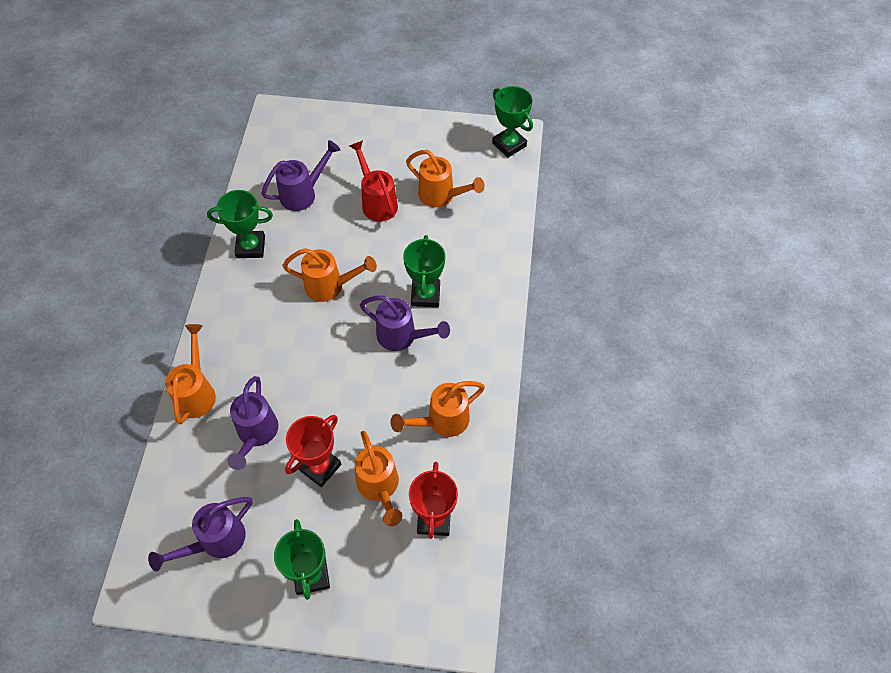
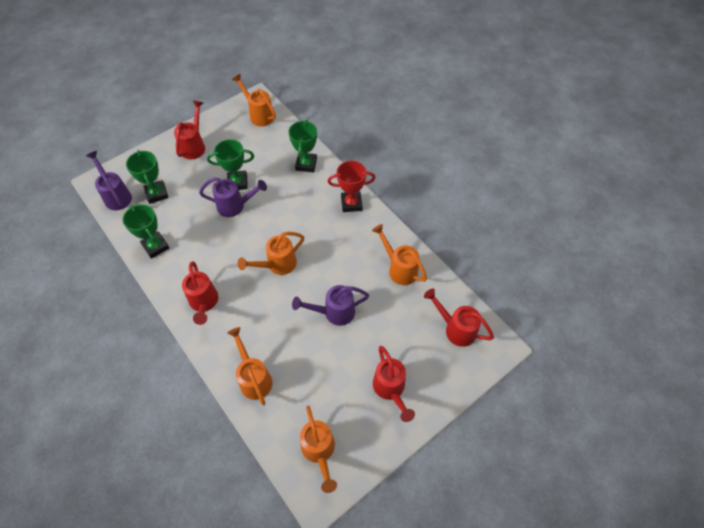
purple watering can: 4 -> 3
red trophy: 2 -> 1
red watering can: 1 -> 4

